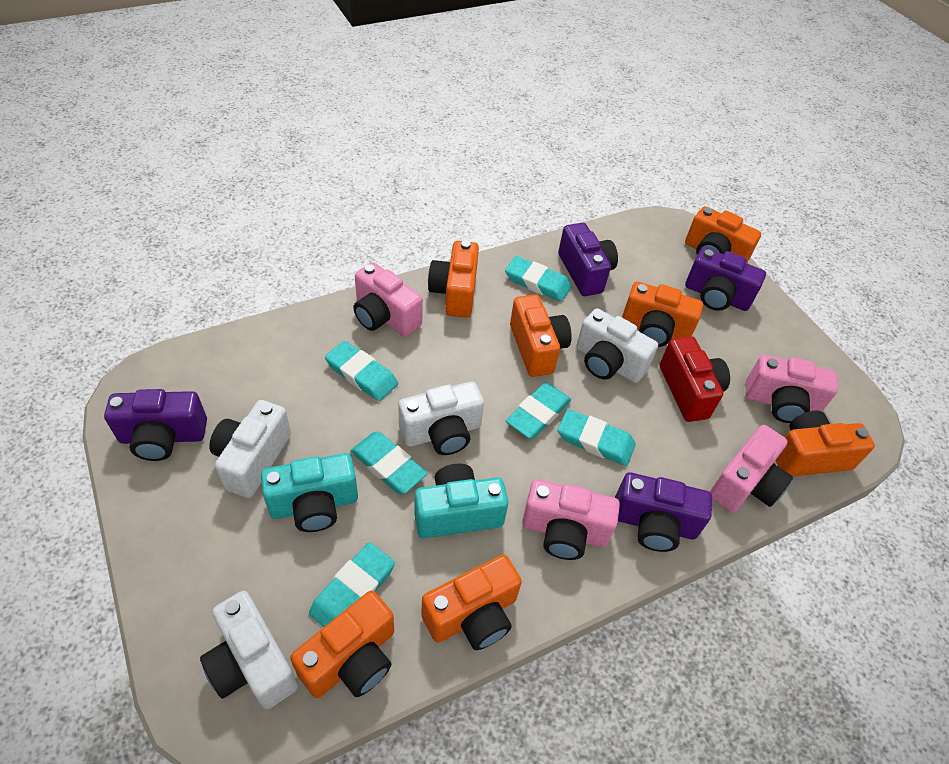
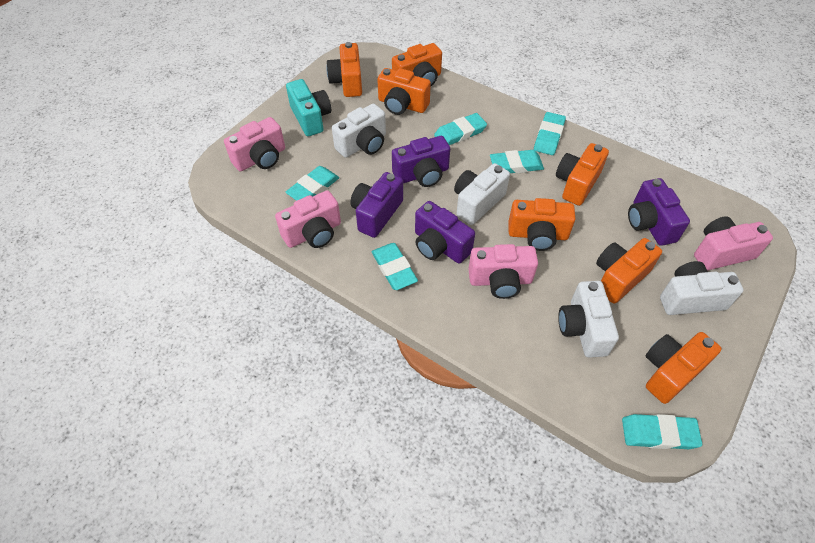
red camera: 1 -> 0
turquoise camera: 2 -> 1

